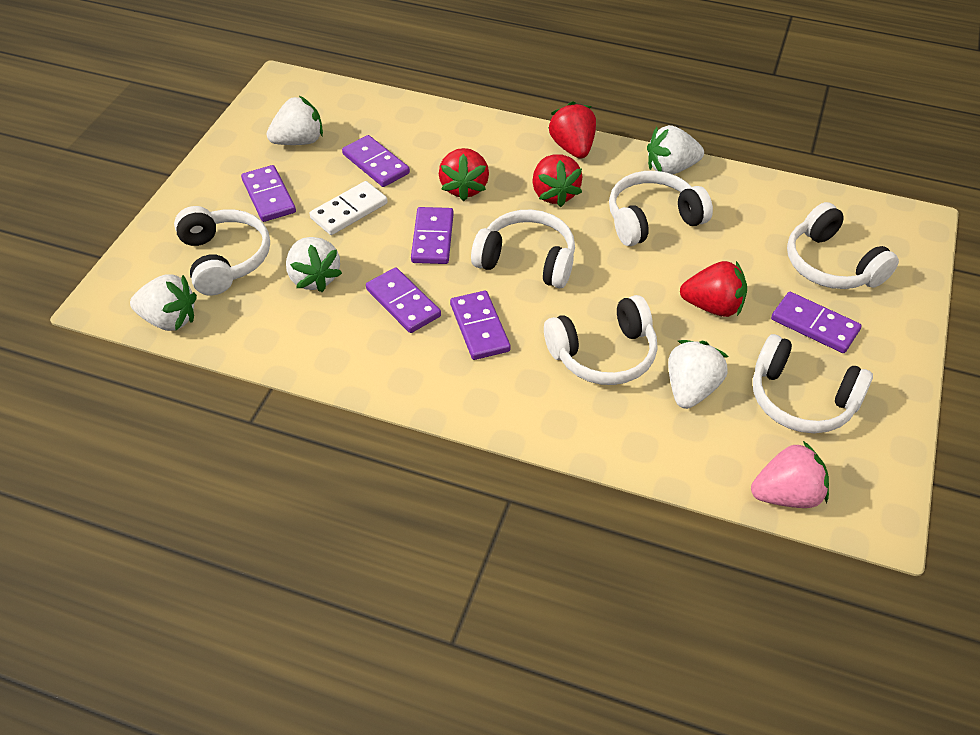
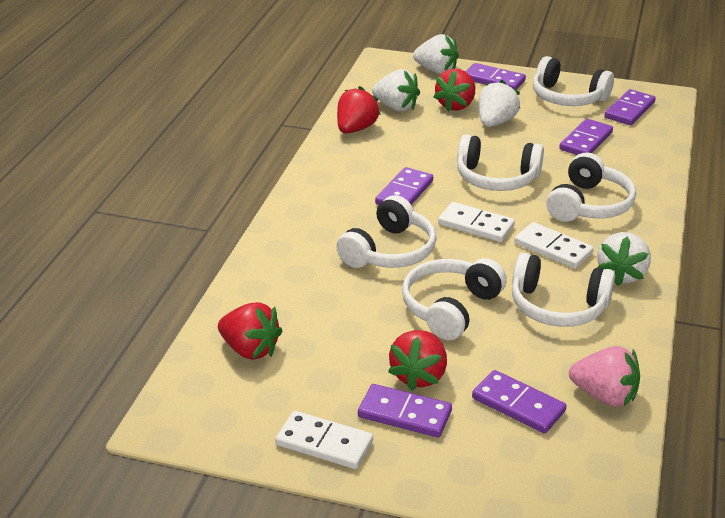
white domino: 1 -> 3
white strawberry: 5 -> 4

